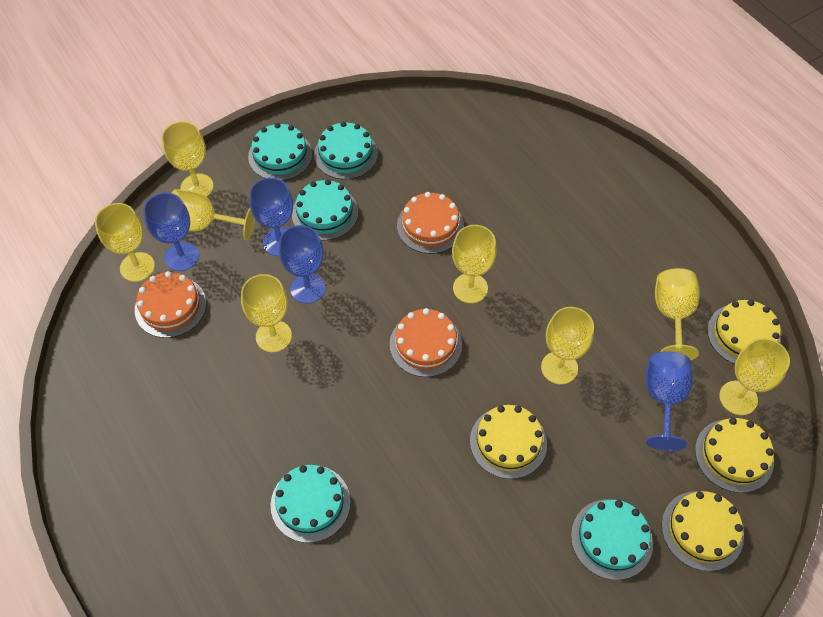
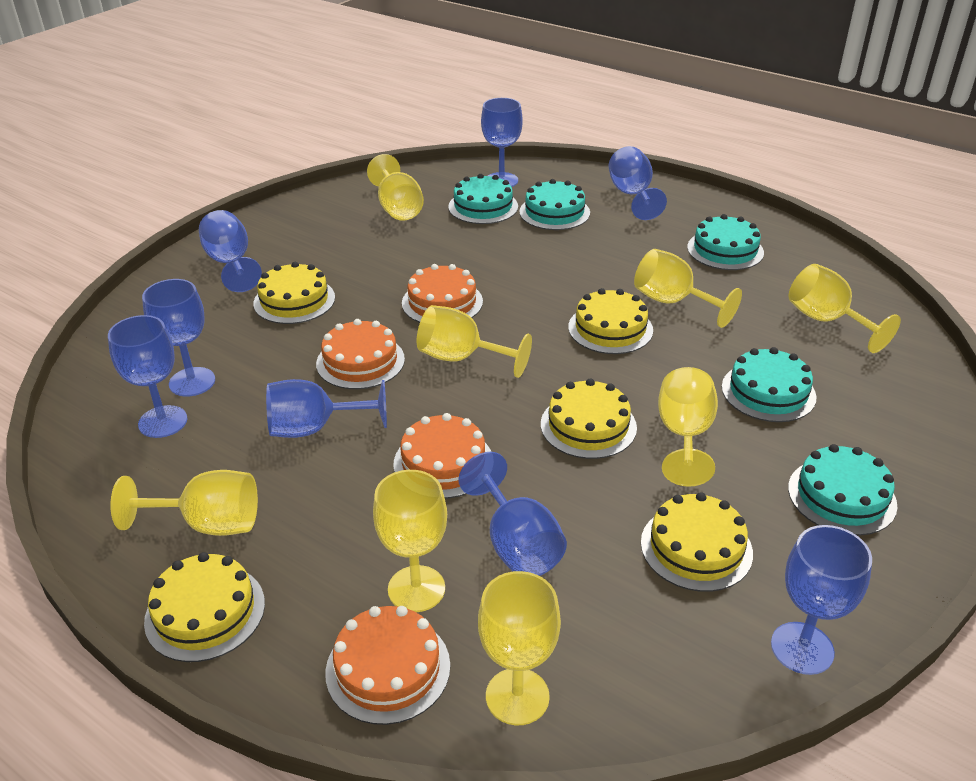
blue goblet: 4 -> 8
orange cake: 3 -> 4
yellow cake: 4 -> 5

